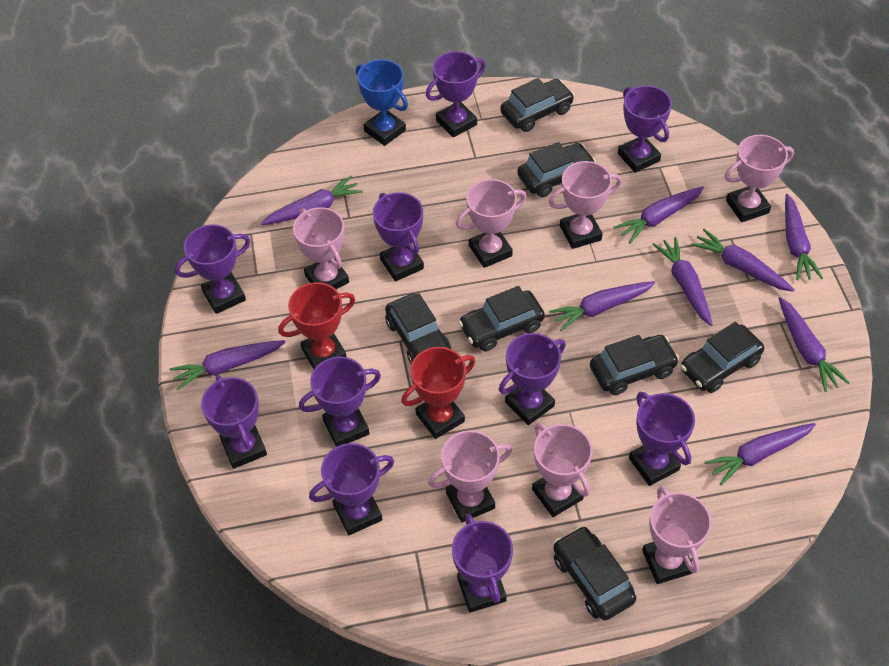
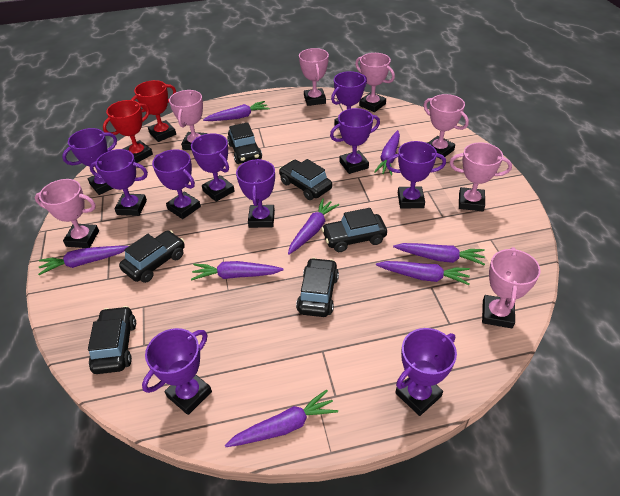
black car: 7 -> 6
blue trophy: 1 -> 0
purple carrot: 9 -> 8

